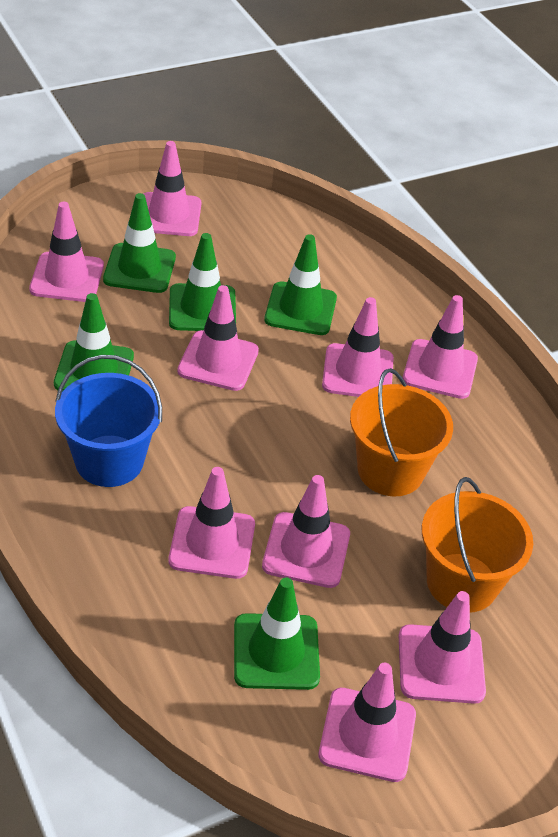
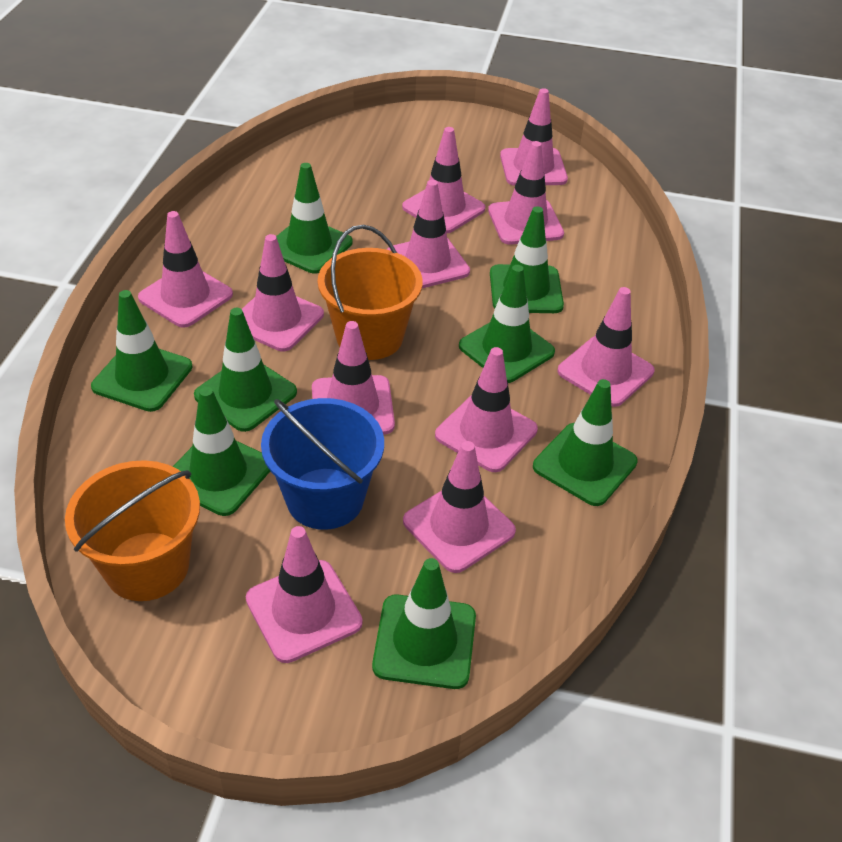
green traffic cone: 5 -> 8
pink traffic cone: 9 -> 11

